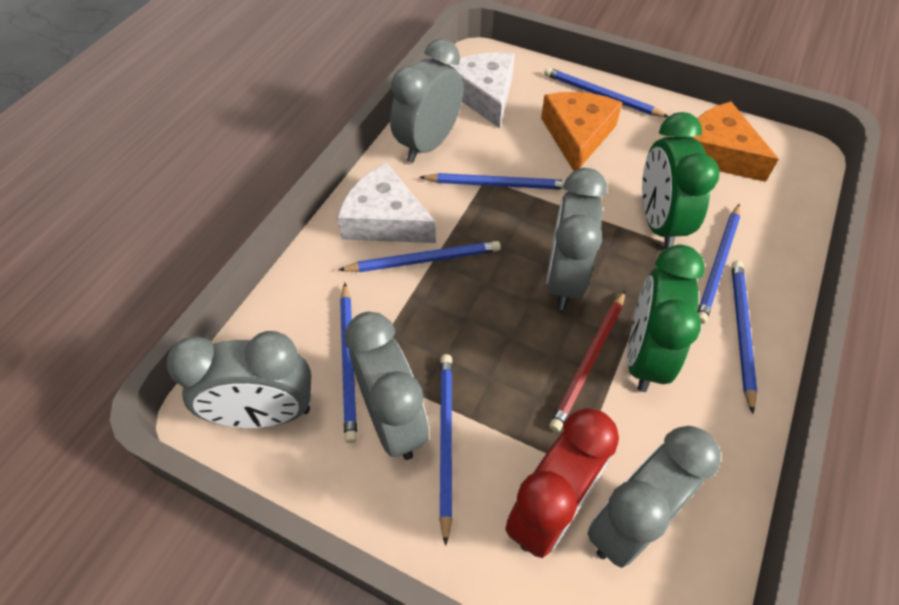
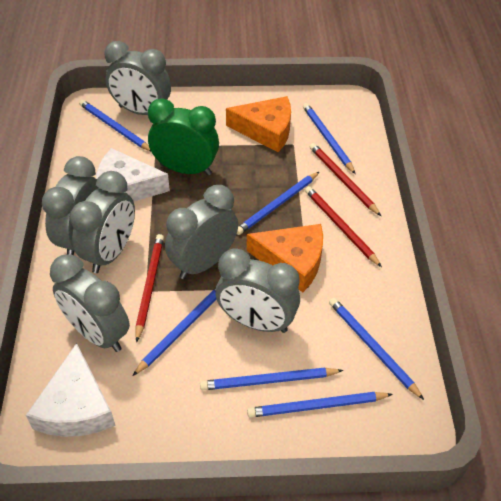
green clock: 2 -> 1
grey clock: 5 -> 6
red clock: 1 -> 0
red pencil: 1 -> 3

